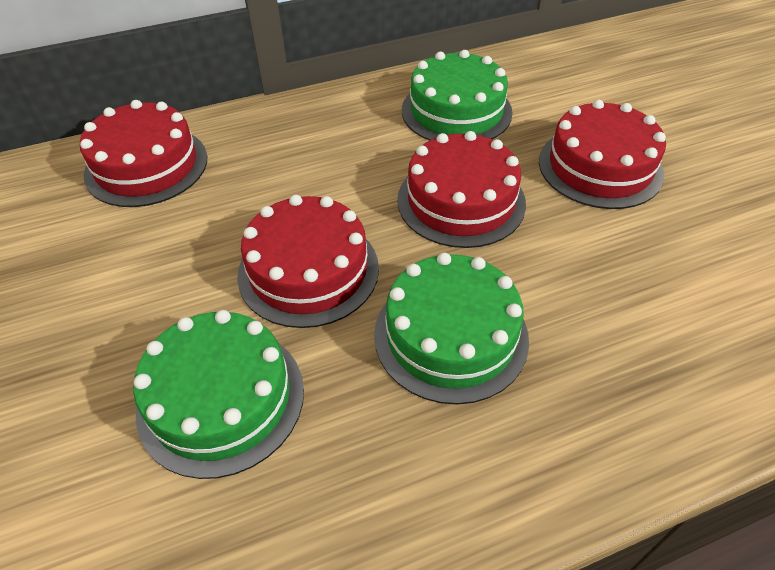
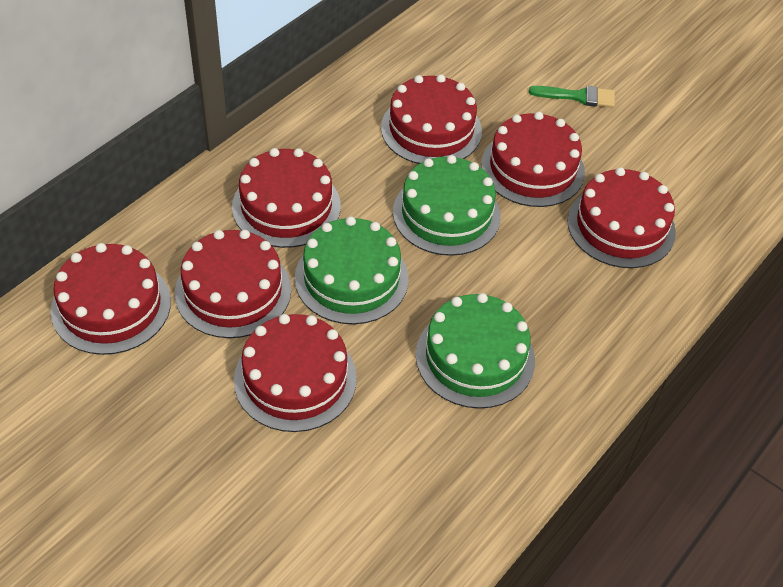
green brush: 0 -> 1
red cake: 4 -> 7

